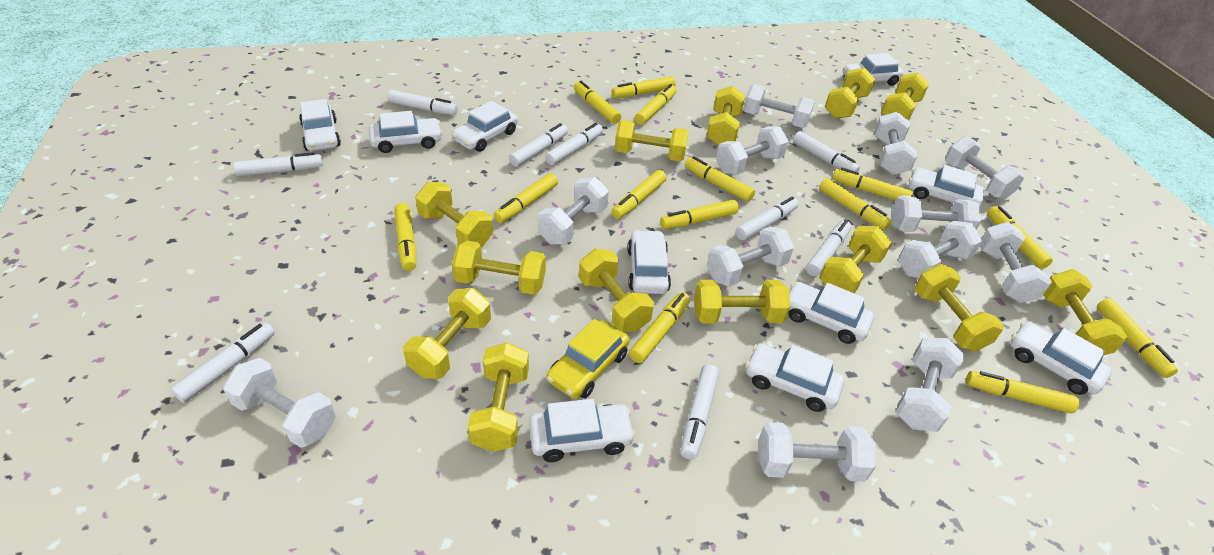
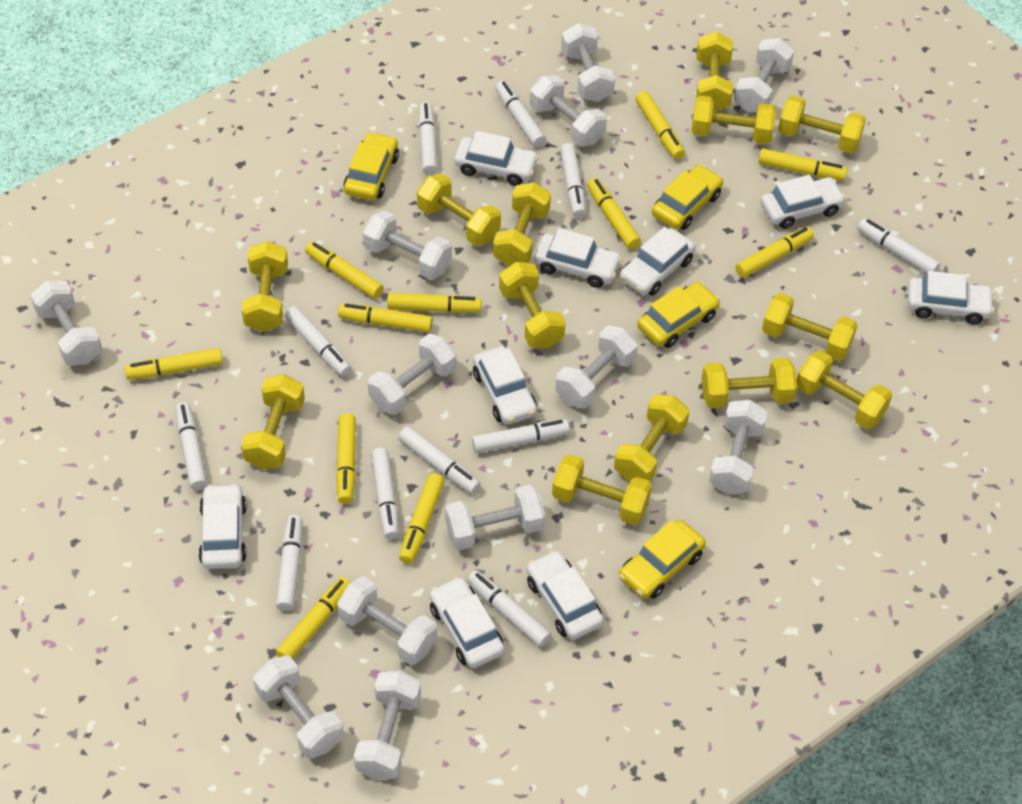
white car: 10 -> 9
white marker: 9 -> 11
yellow car: 1 -> 4
yellow marker: 14 -> 11

